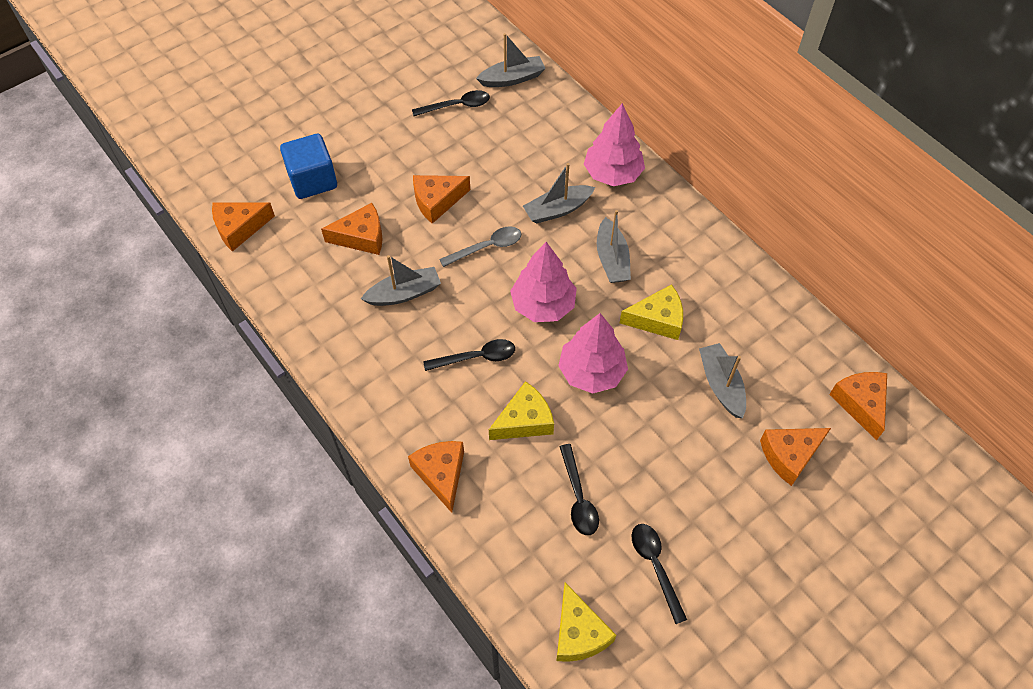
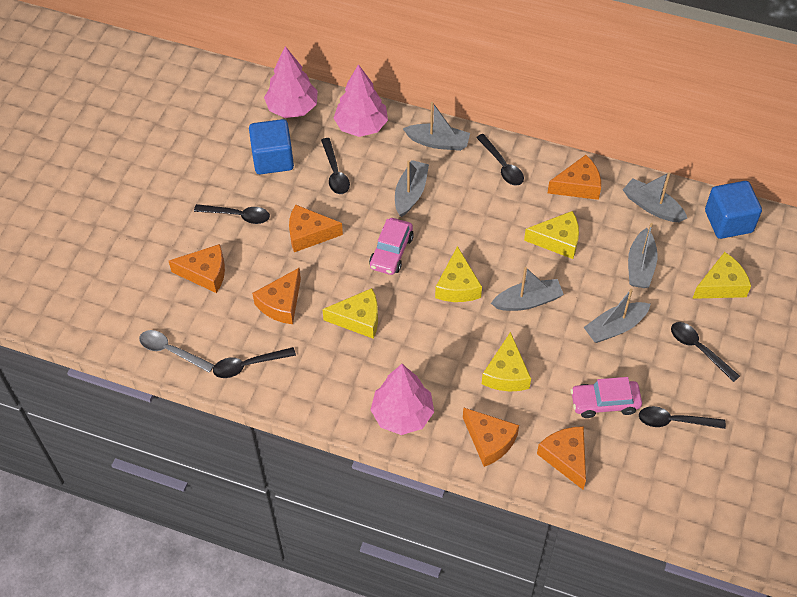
black spoon: 4 -> 6
blue cube: 1 -> 2
grey boat: 5 -> 6
pink car: 0 -> 2
yellow cheese: 3 -> 5

